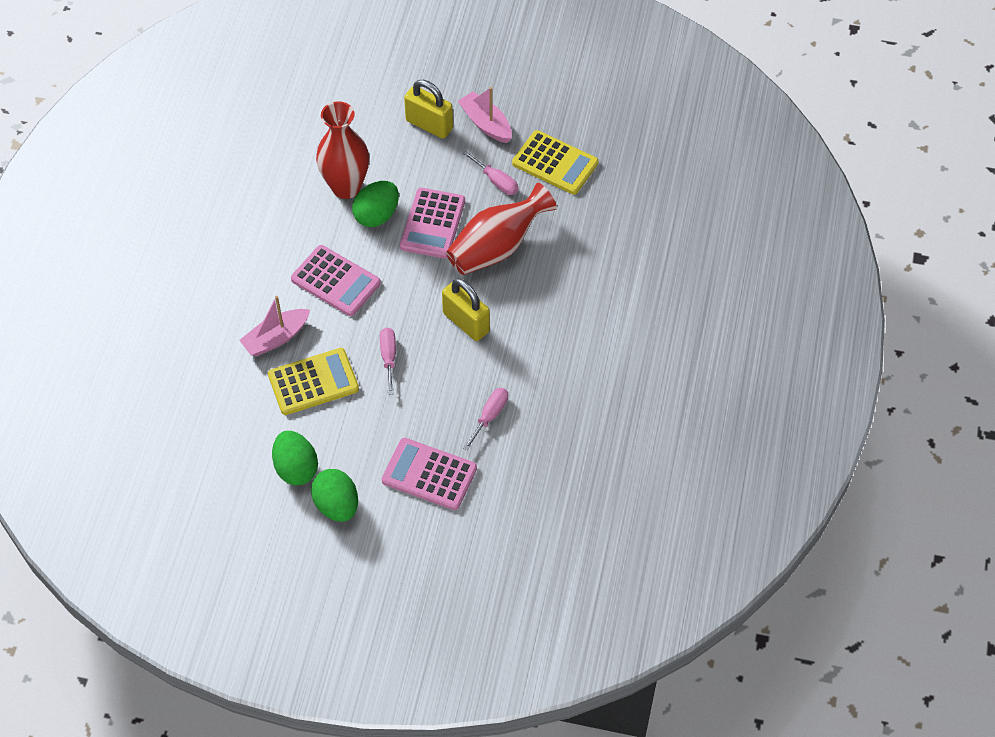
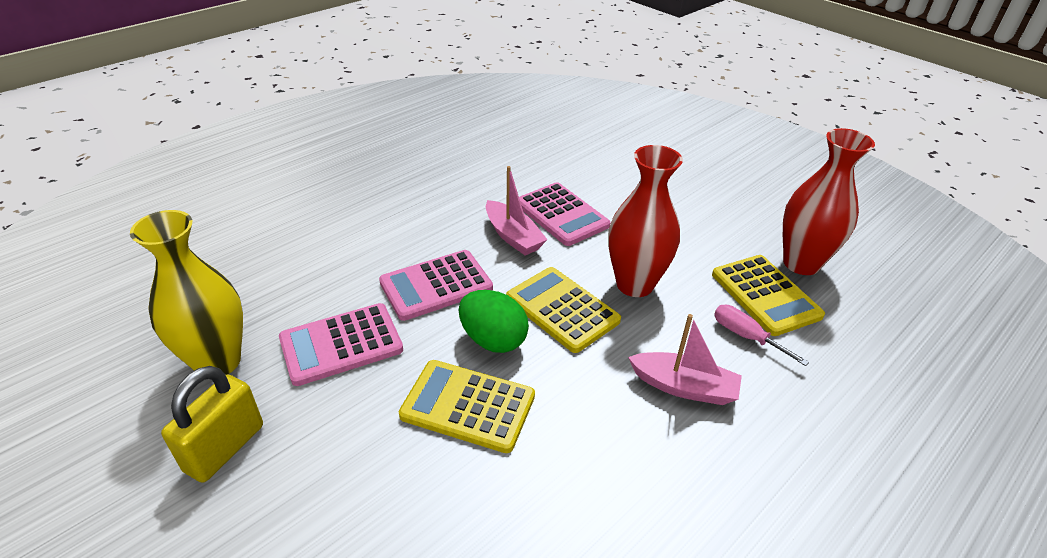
green egg: 3 -> 1
pink screwdriver: 3 -> 1
yellow calculator: 2 -> 3
yellow padlock: 2 -> 1
yellow vase: 0 -> 1

